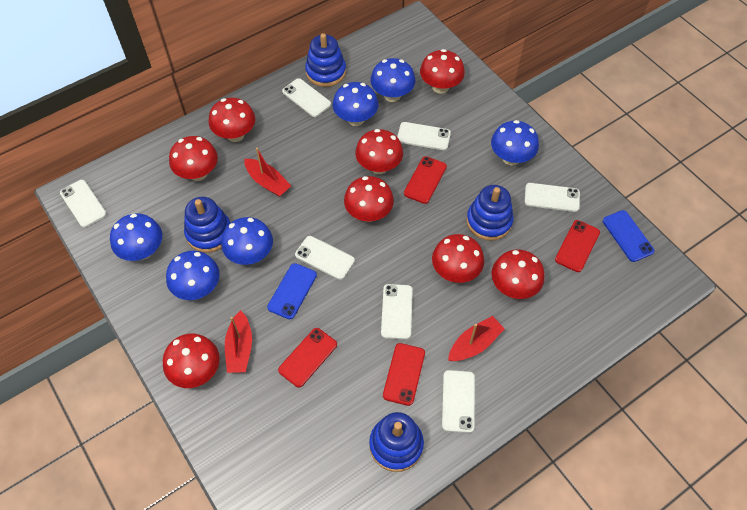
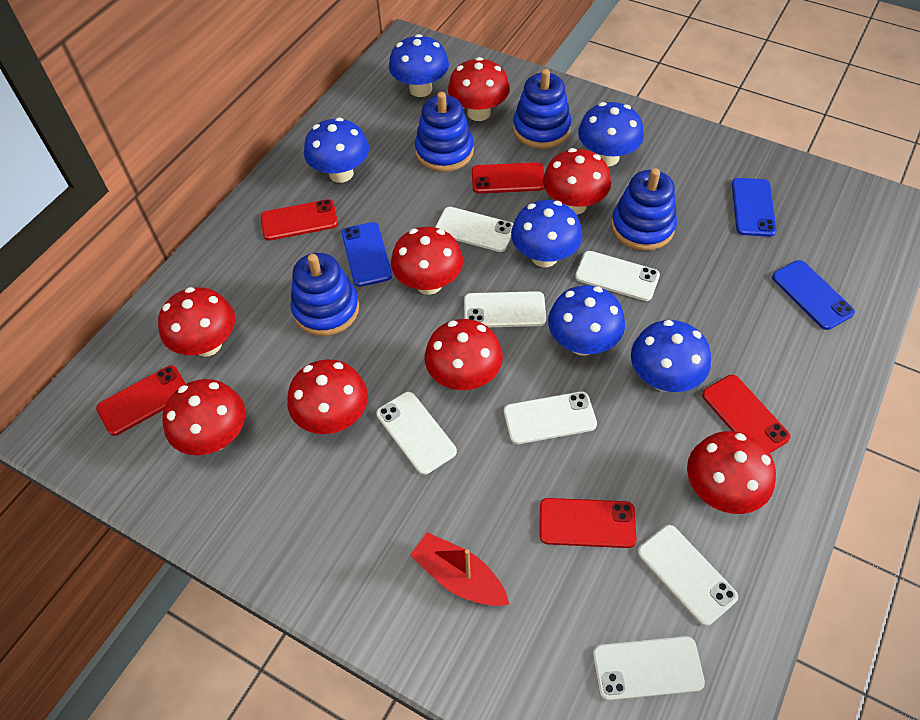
blue phone: 2 -> 3
red boat: 3 -> 1
red phone: 4 -> 5

